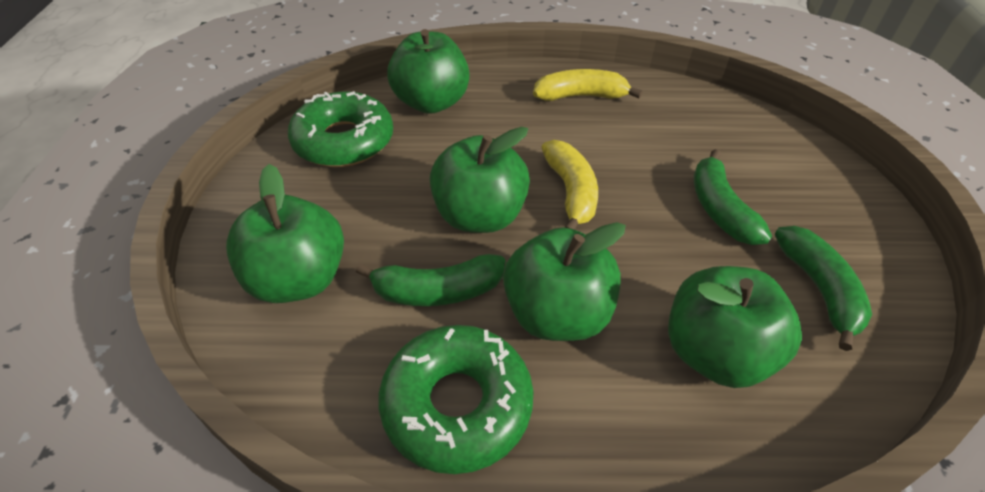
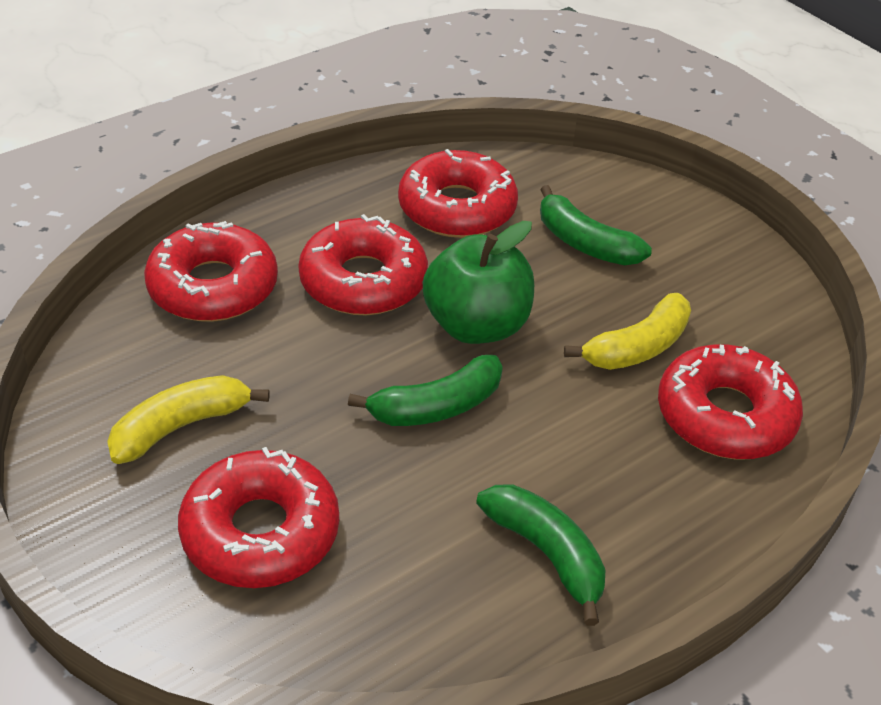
green apple: 5 -> 1
green donut: 2 -> 0
red donut: 0 -> 5

